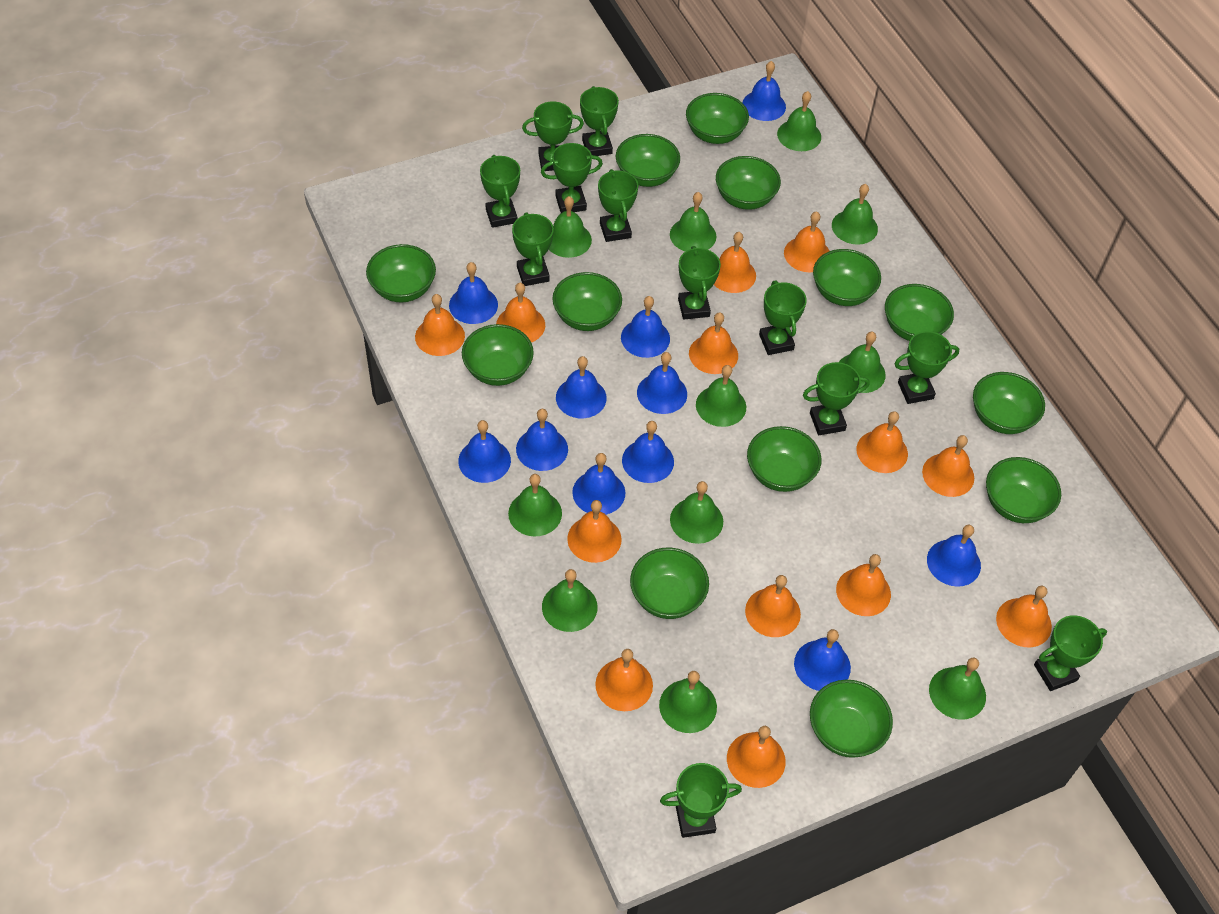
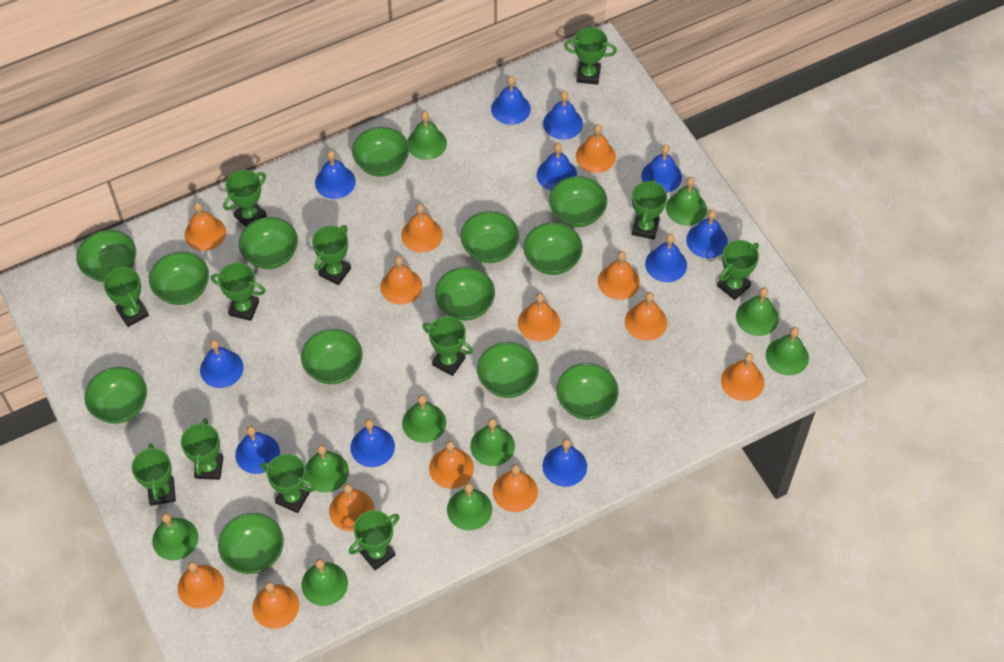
green bell: 11 -> 10

